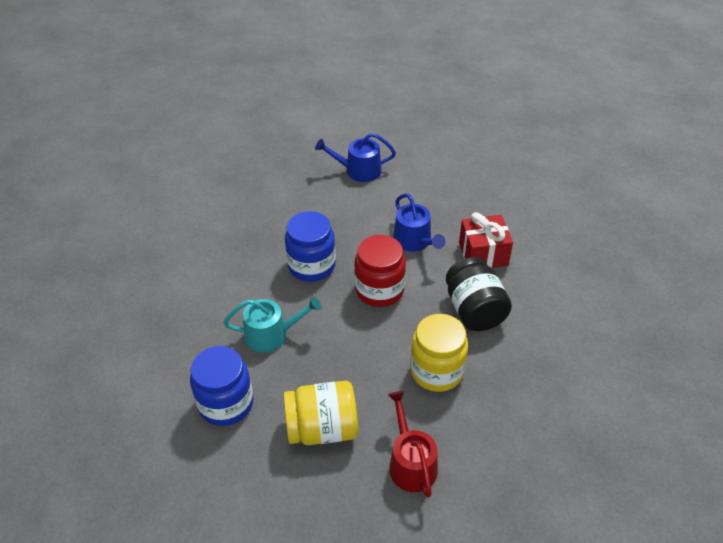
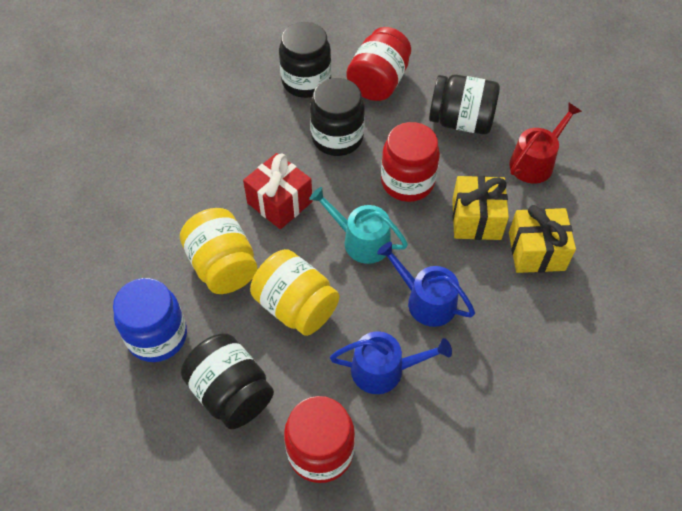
black jar: 1 -> 4
blue jar: 2 -> 1
red jar: 1 -> 3
yellow gift: 0 -> 2

